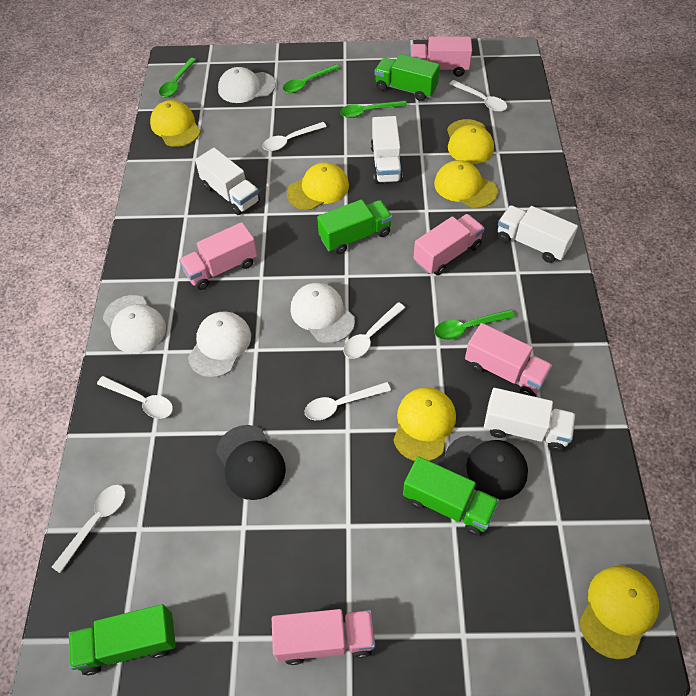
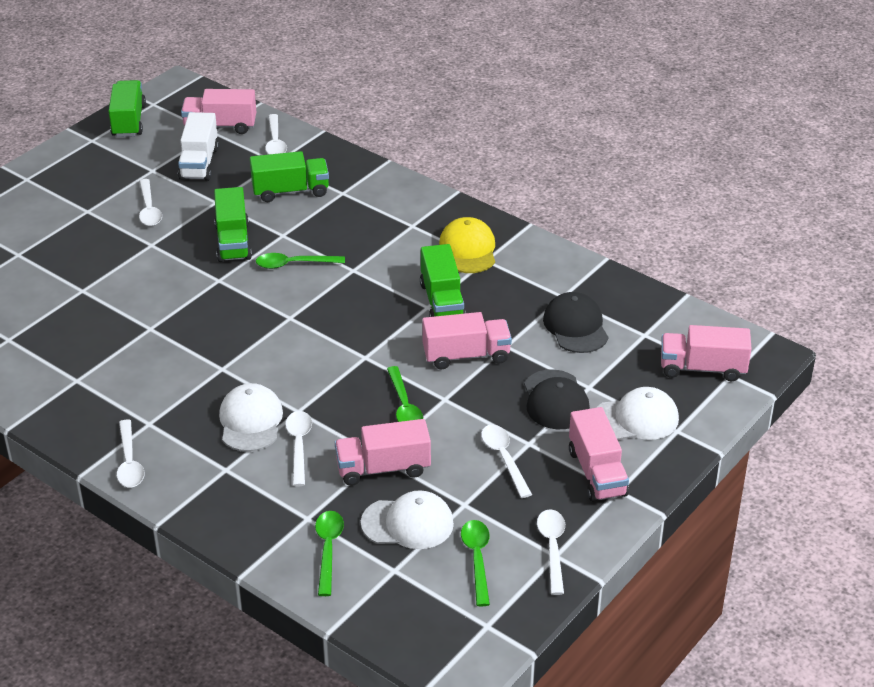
white cap: 4 -> 3
white truck: 4 -> 1
yellow cap: 6 -> 1

